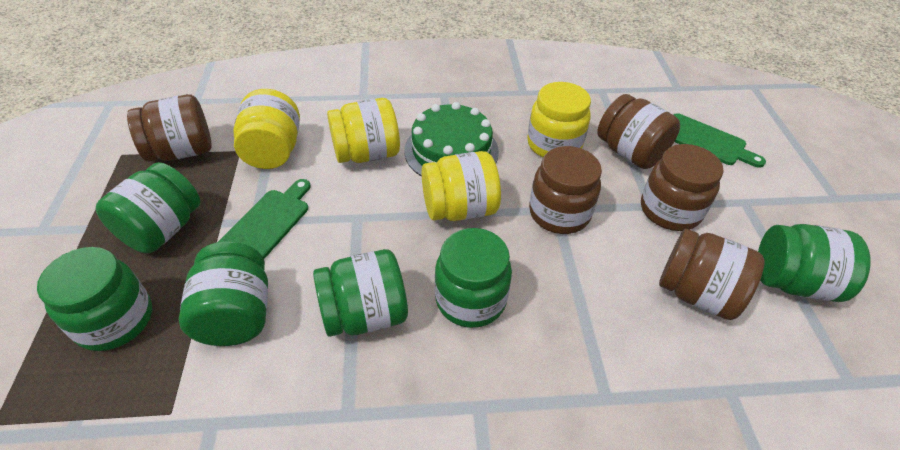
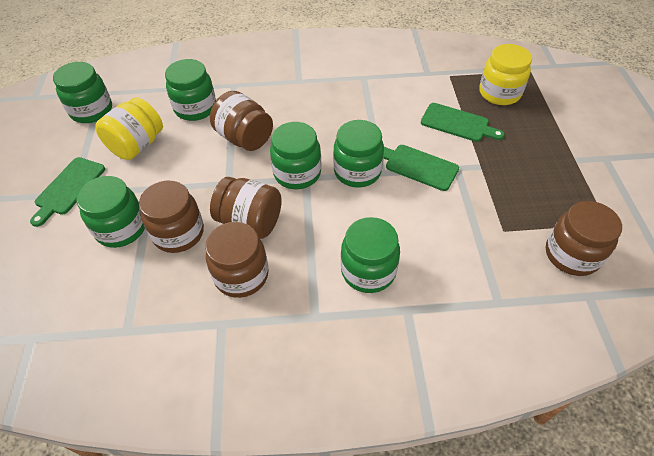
green cake: 1 -> 0
green cutting board: 2 -> 3
yellow jar: 4 -> 2

